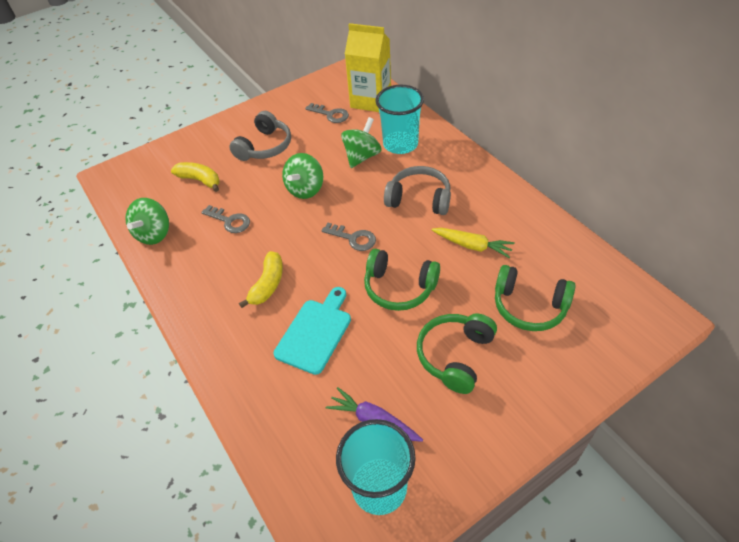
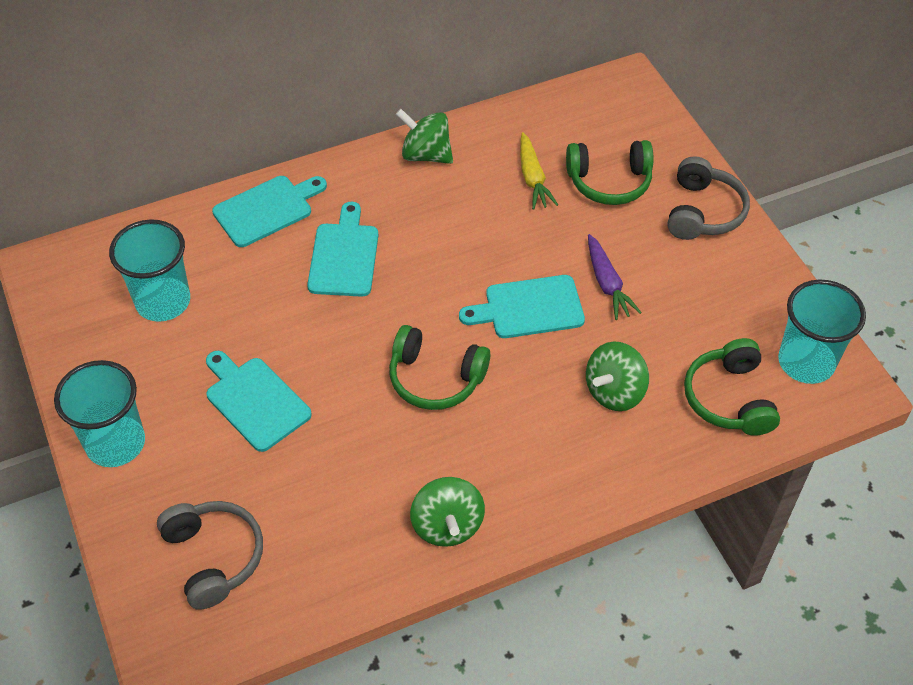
grey key: 3 -> 0
turquoise cup: 2 -> 3
turquoise cutting board: 1 -> 4
yellow banana: 2 -> 0
yellow carton: 1 -> 0

